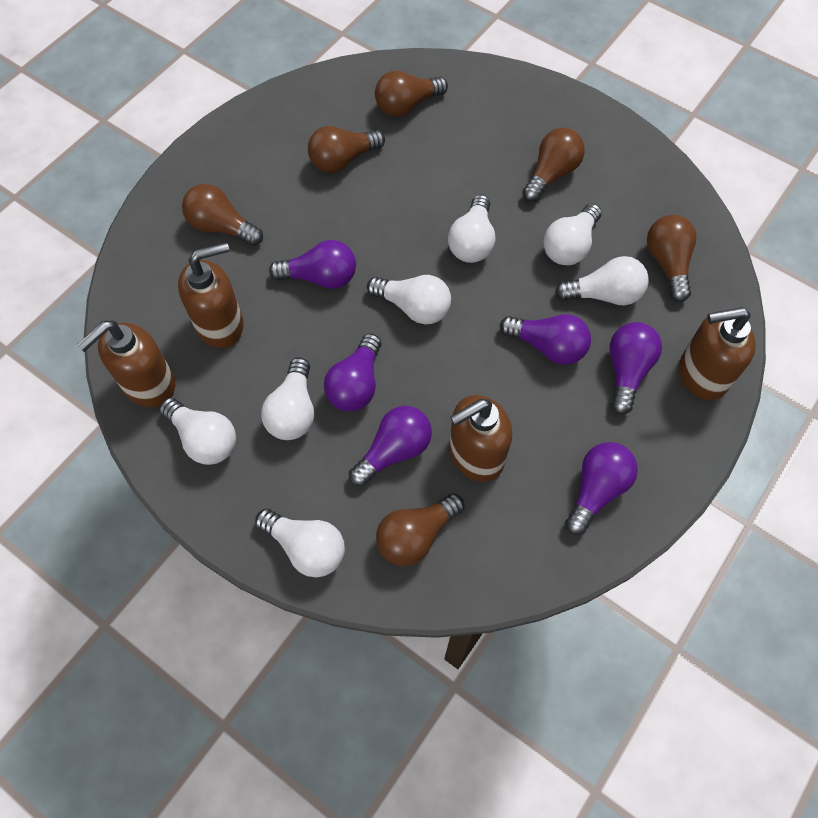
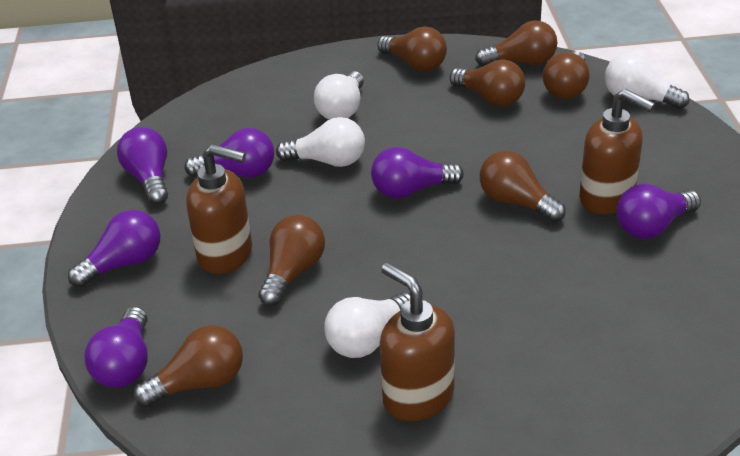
brown light bulb: 6 -> 7
brown soap dispenser: 4 -> 3
white light bulb: 7 -> 4

